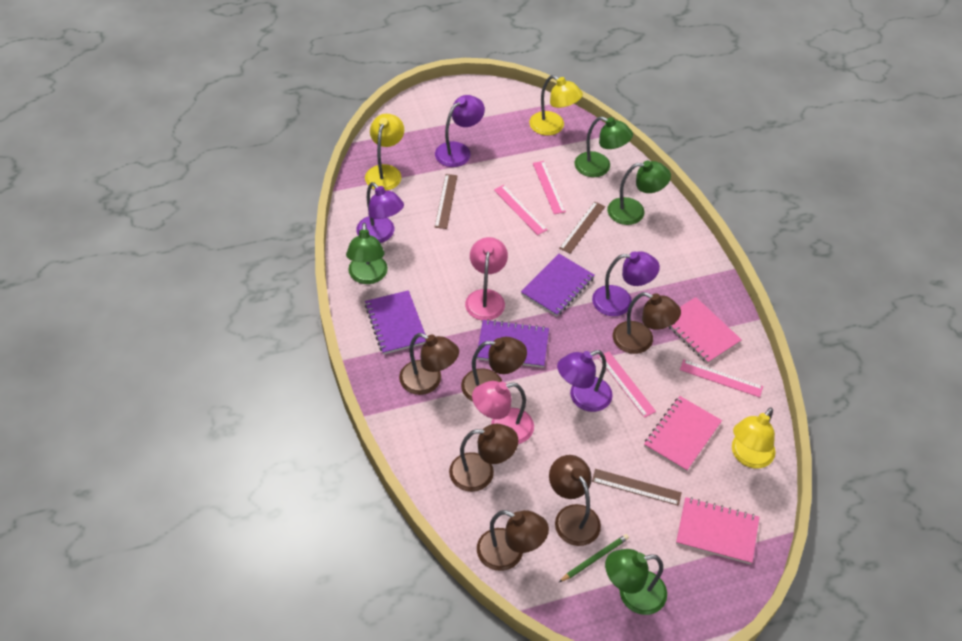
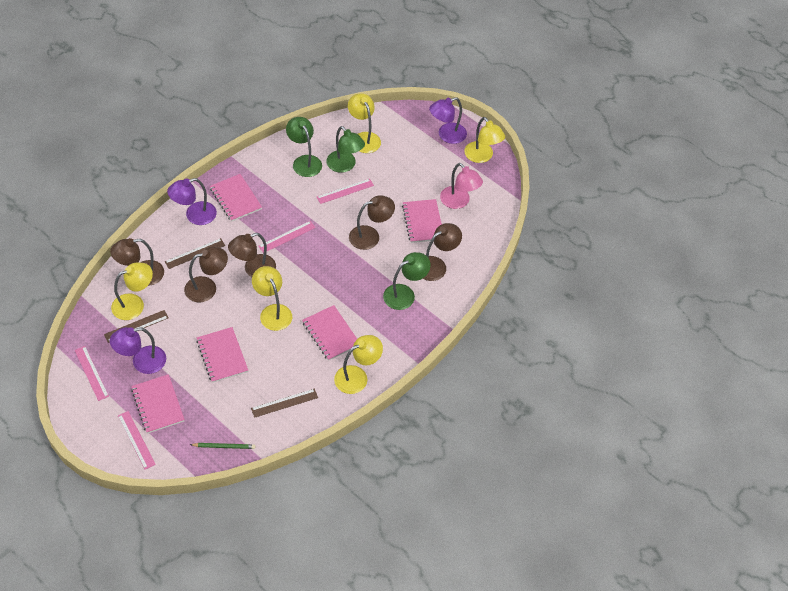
brown lamp: 6 -> 5
green lamp: 4 -> 3
pink lamp: 2 -> 1
pink notebook: 3 -> 5
purple lamp: 4 -> 3
purple notebook: 3 -> 0
yellow lamp: 3 -> 5

